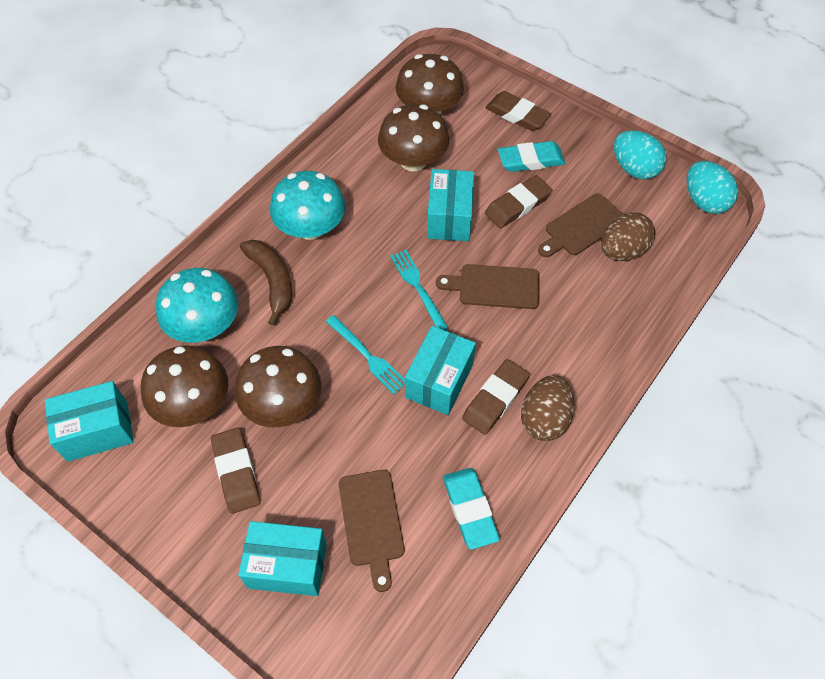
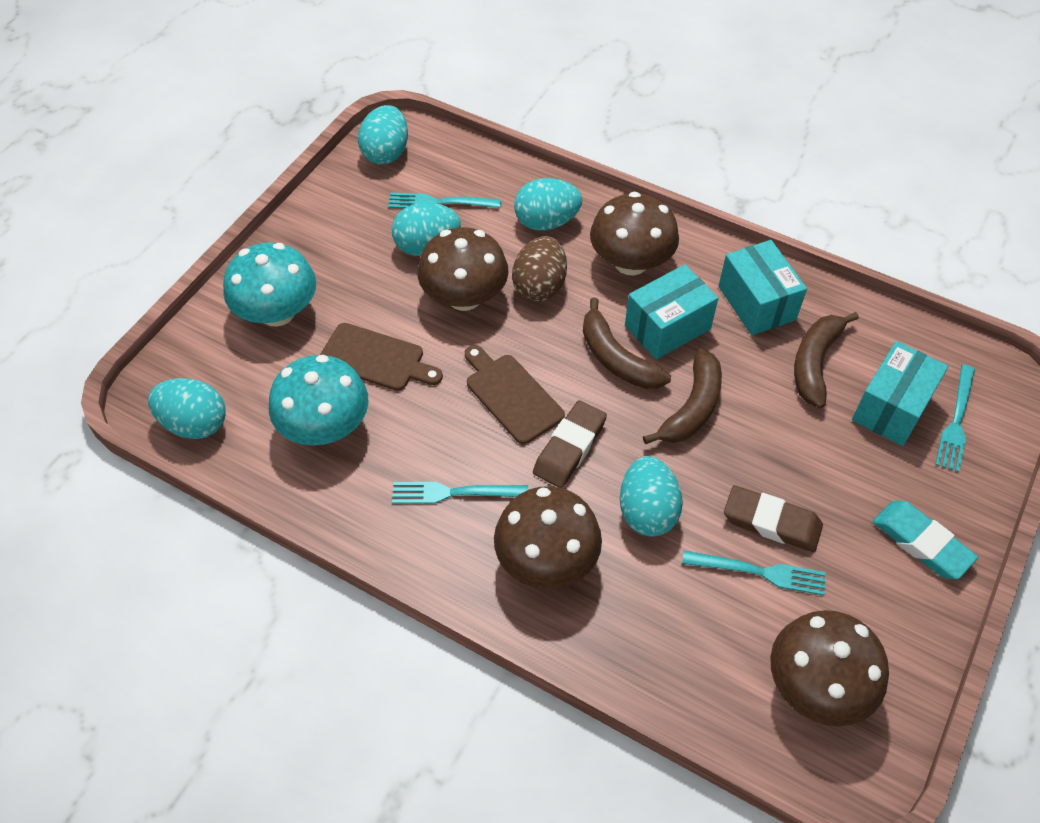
brown banana: 1 -> 3
brown cutting board: 3 -> 2
brown egg: 2 -> 1
brown eraser: 4 -> 2
turquoise box: 4 -> 3
turquoise egg: 2 -> 5
turquoise eraser: 2 -> 1
turquoise fork: 2 -> 4

